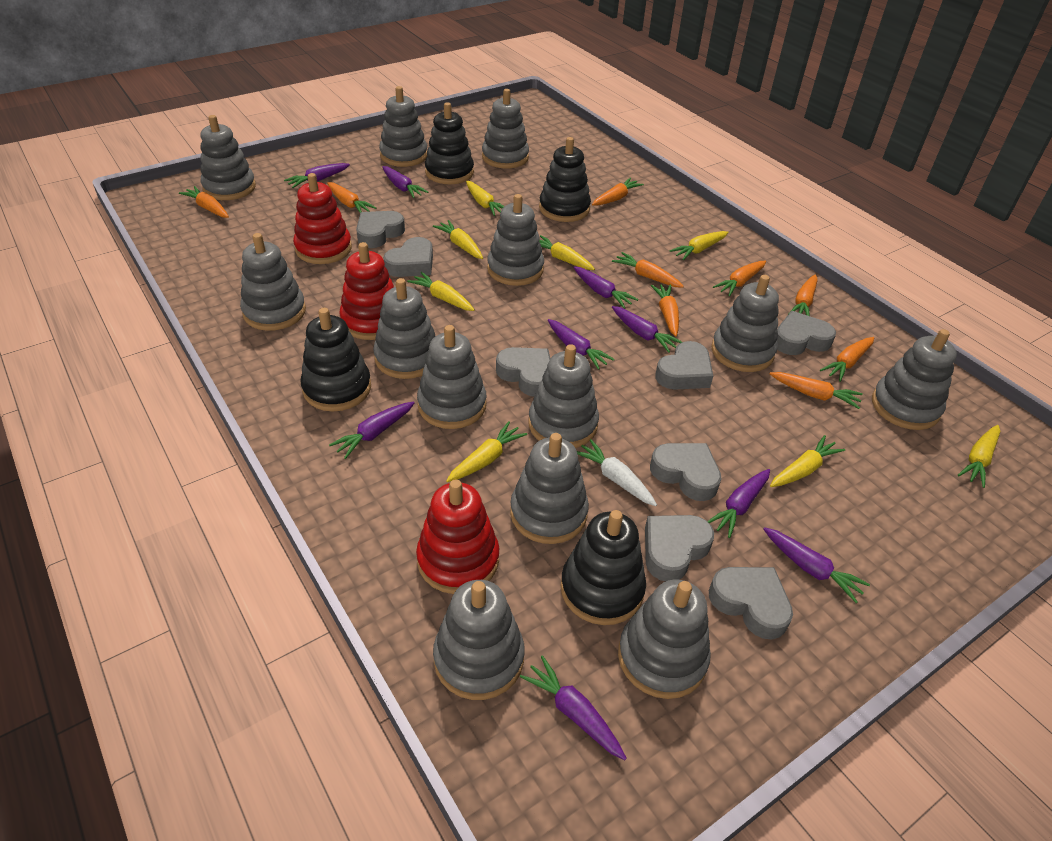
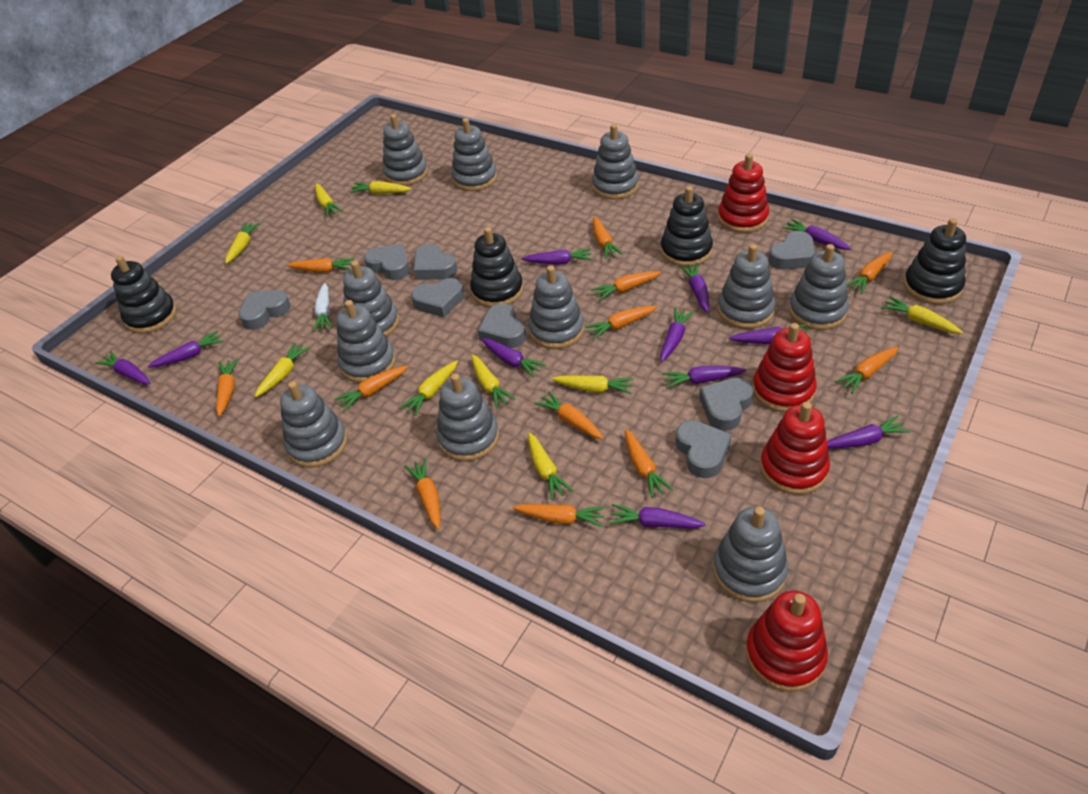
grey stacking toy: 13 -> 11
orange carrot: 9 -> 12
purple carrot: 9 -> 11
red stacking toy: 3 -> 4
yellow carrot: 8 -> 9

